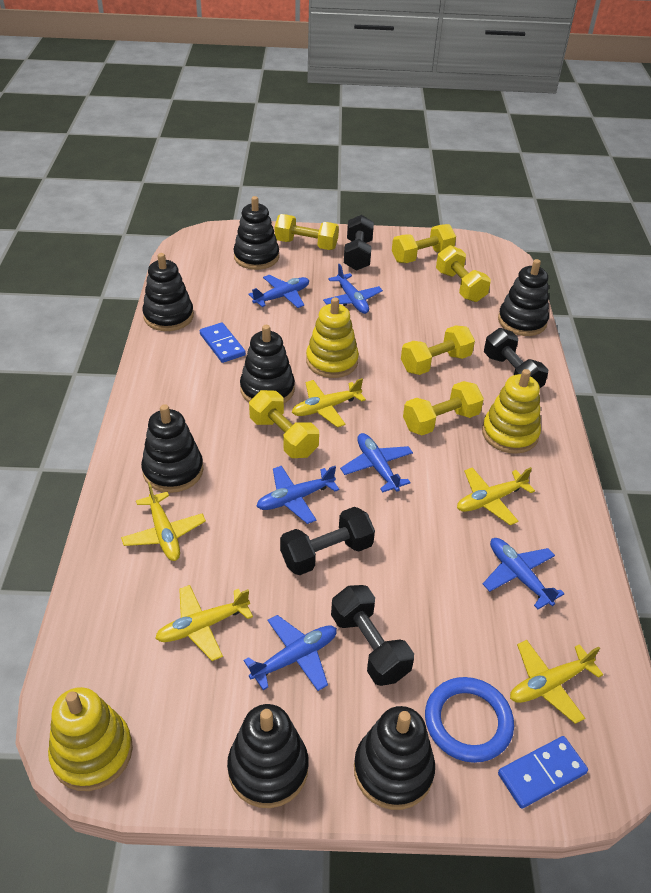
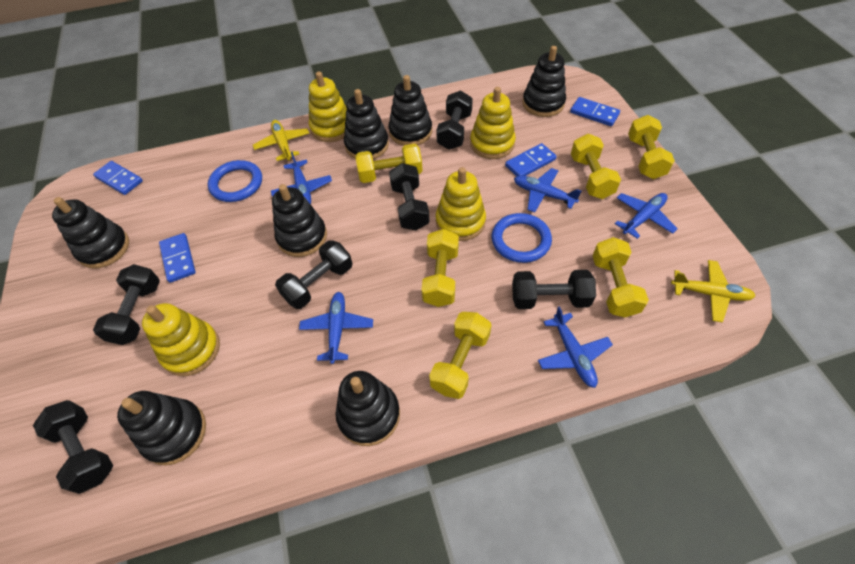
black dumbbell: 4 -> 6
blue domino: 2 -> 4
blue plane: 6 -> 5
blue ring: 1 -> 2
yellow plane: 5 -> 2
yellow stacking toy: 3 -> 4

